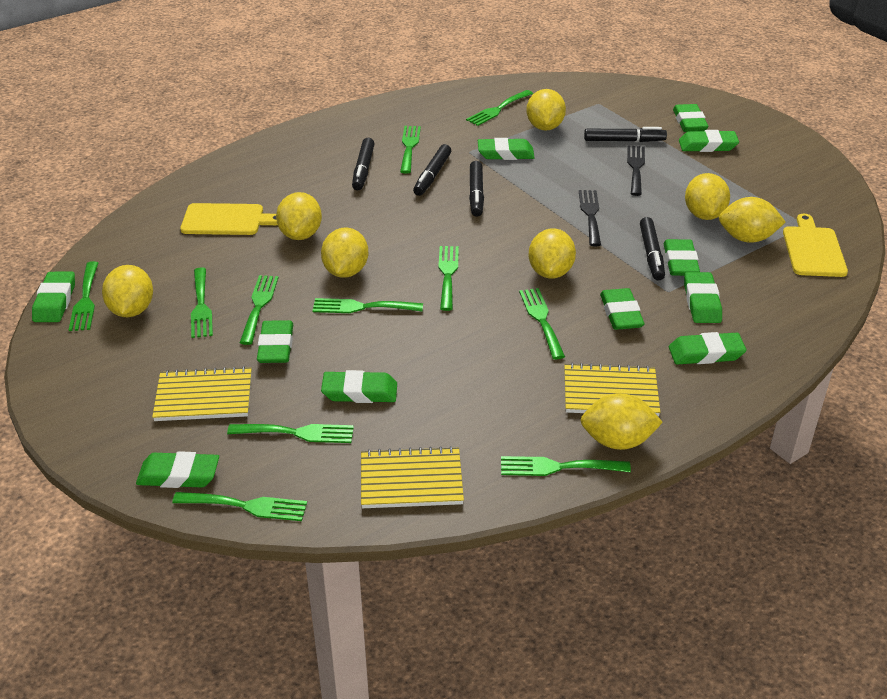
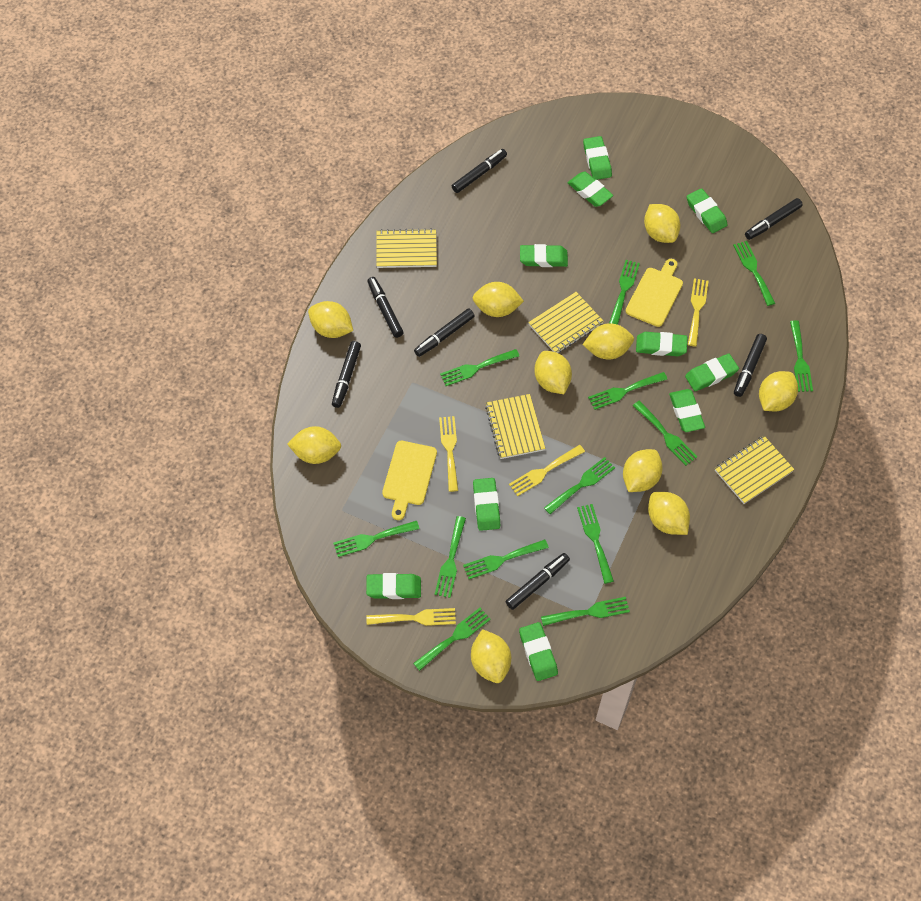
black fork: 2 -> 0
black marker: 5 -> 7
green eraser: 11 -> 10
green fork: 11 -> 13
yellow fork: 0 -> 4
yellow lemon: 8 -> 10
yellow notebook: 3 -> 4

